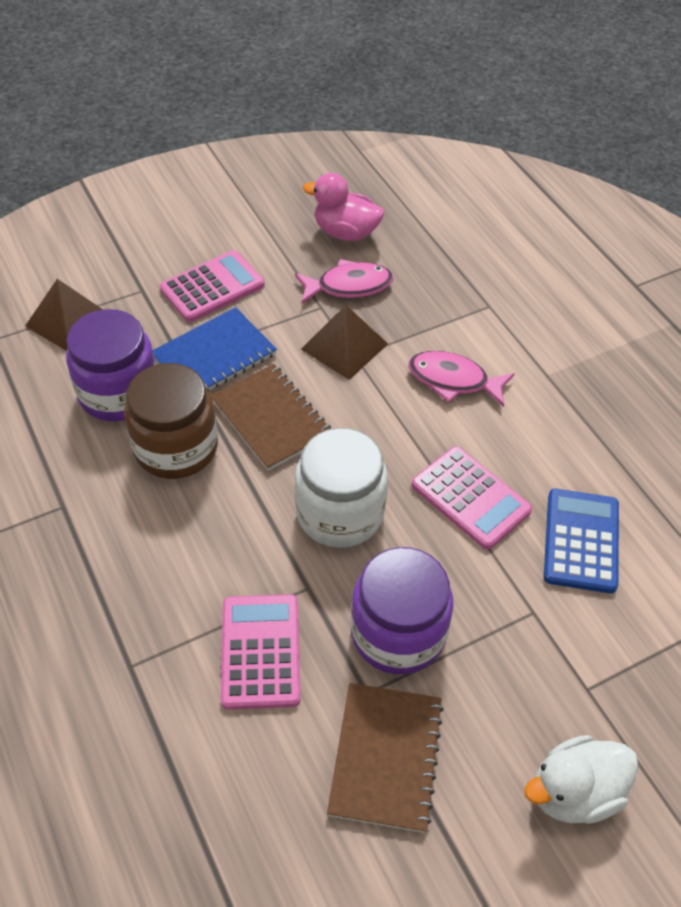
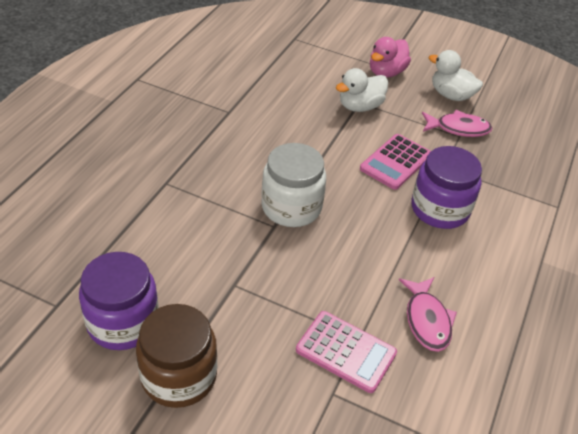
blue calculator: 1 -> 0
blue notebook: 1 -> 0
brown notebook: 2 -> 0
brown pyramid: 2 -> 0
pink calculator: 3 -> 2
white duck: 1 -> 2

